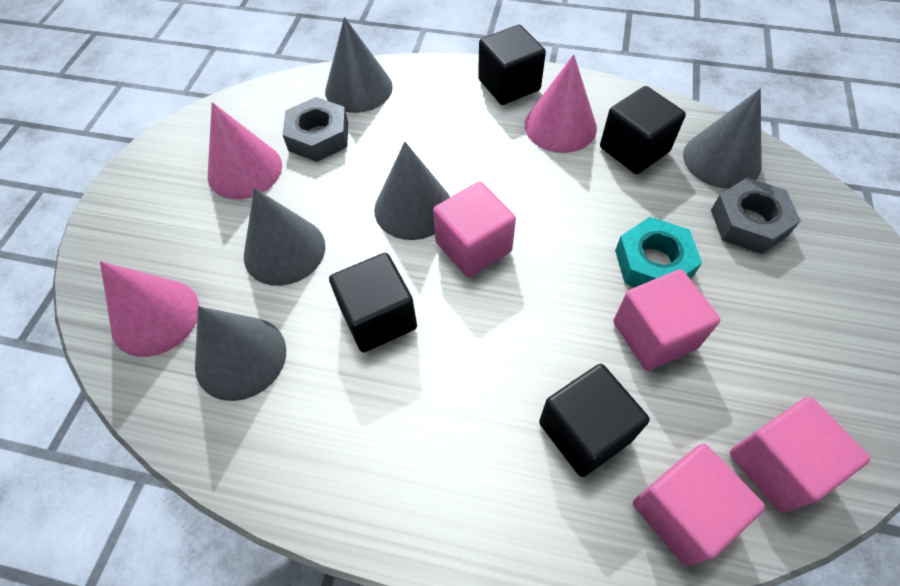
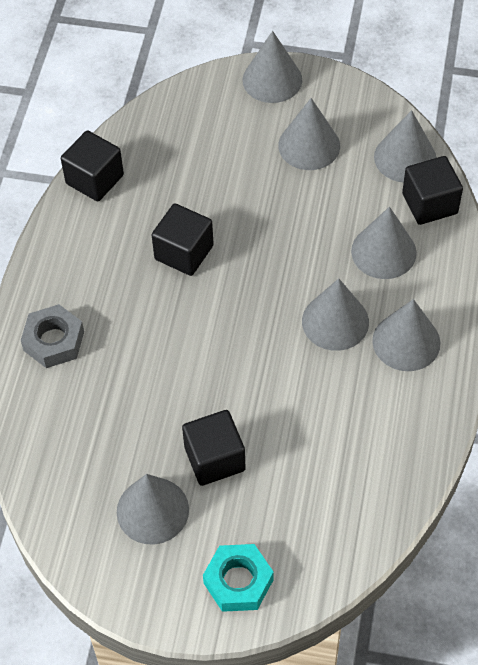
grey cone: 5 -> 7
grey nut: 2 -> 1
pink cone: 3 -> 0
pink cube: 4 -> 0

